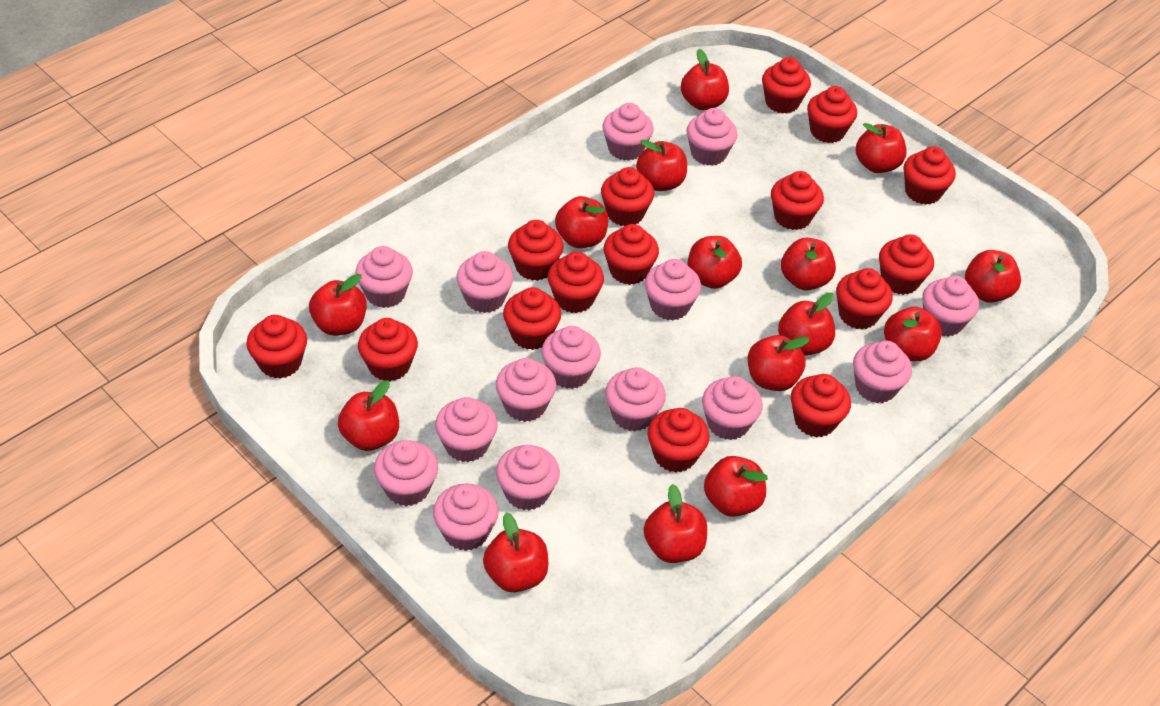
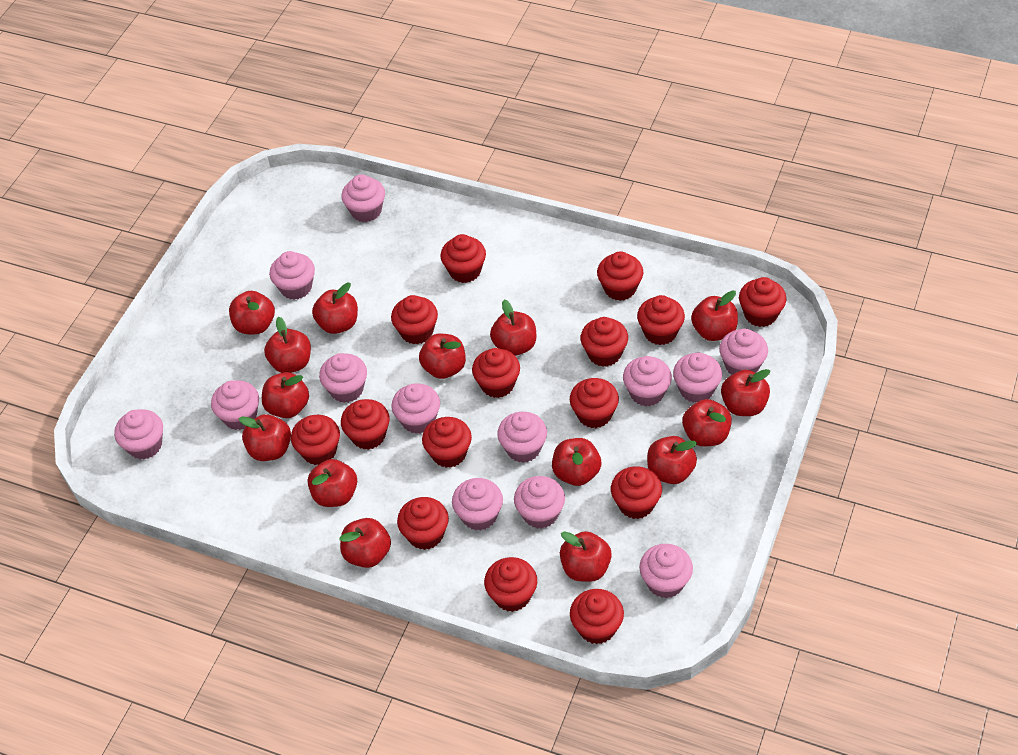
pink cupcake: 15 -> 13

